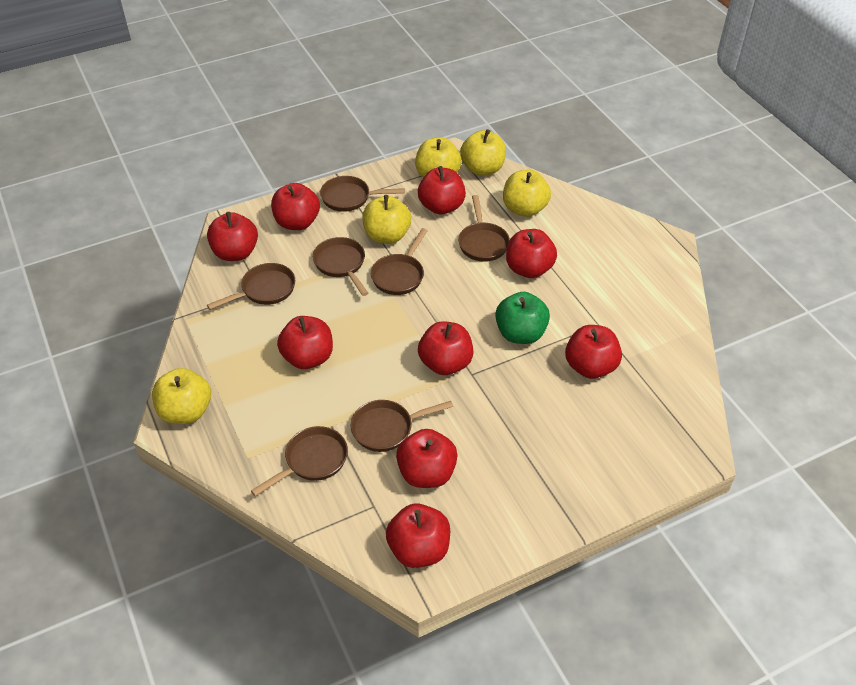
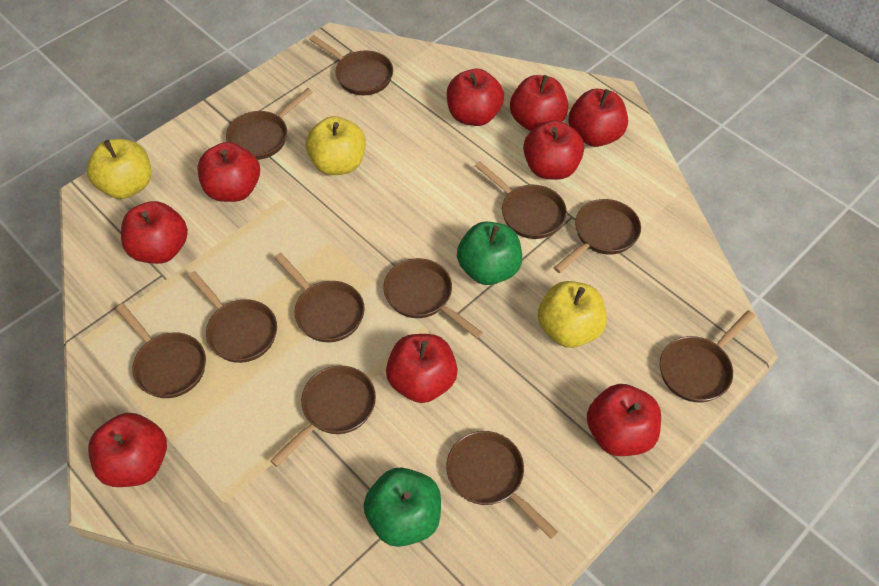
brown pan: 7 -> 11
green apple: 1 -> 2
yellow apple: 5 -> 3

